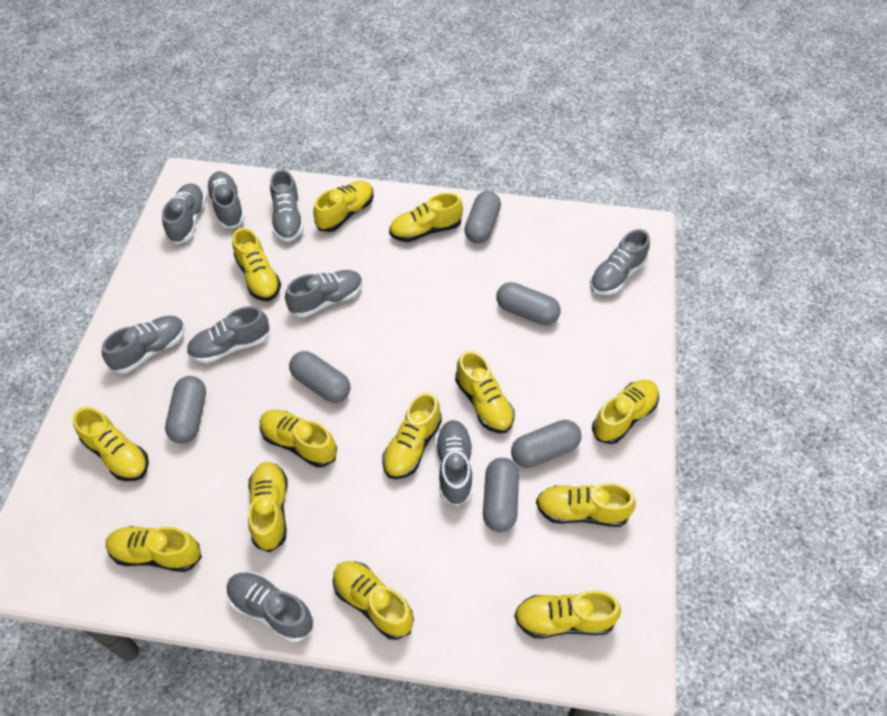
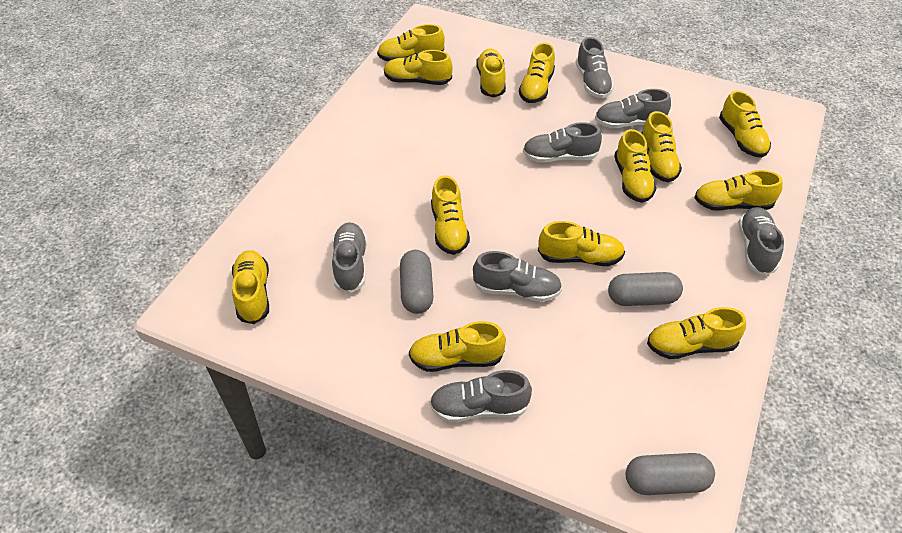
grey capsule: 6 -> 3
grey shoe: 9 -> 7

